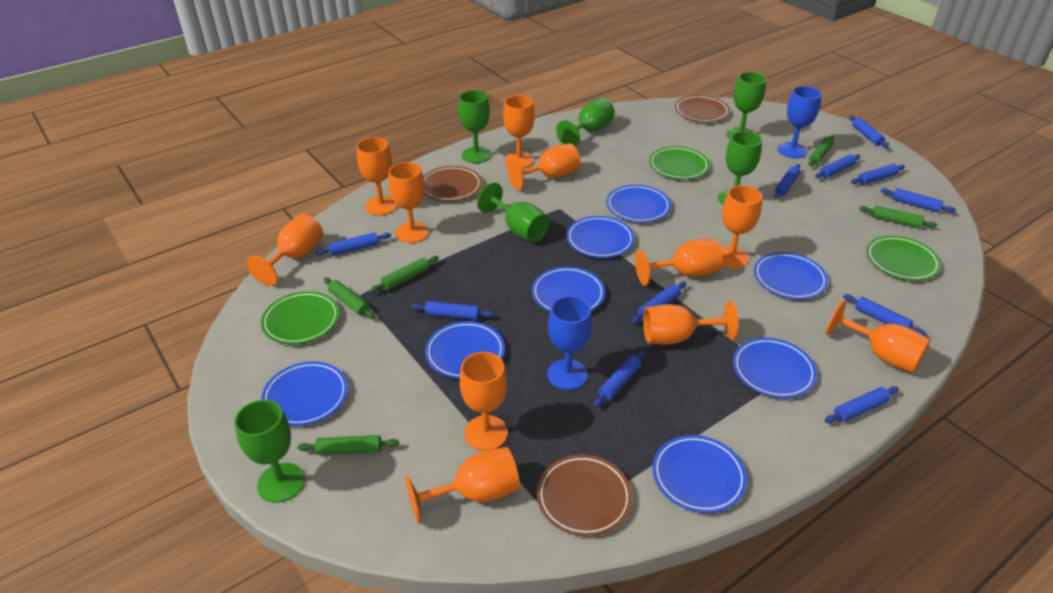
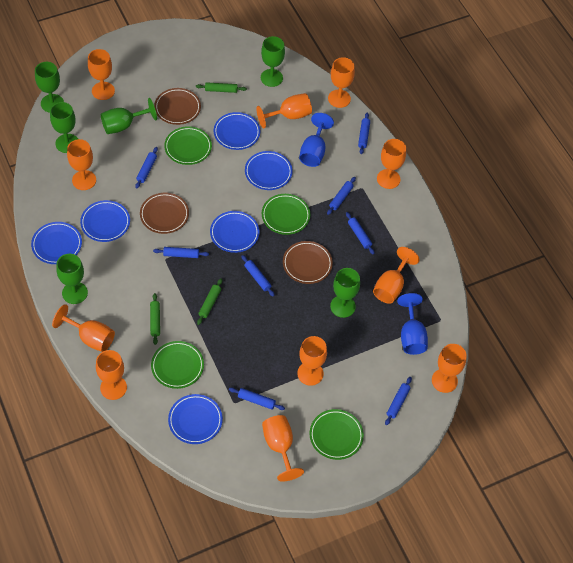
blue plate: 8 -> 6
blue rolling pin: 11 -> 8
green plate: 3 -> 4
green rolling pin: 5 -> 3

